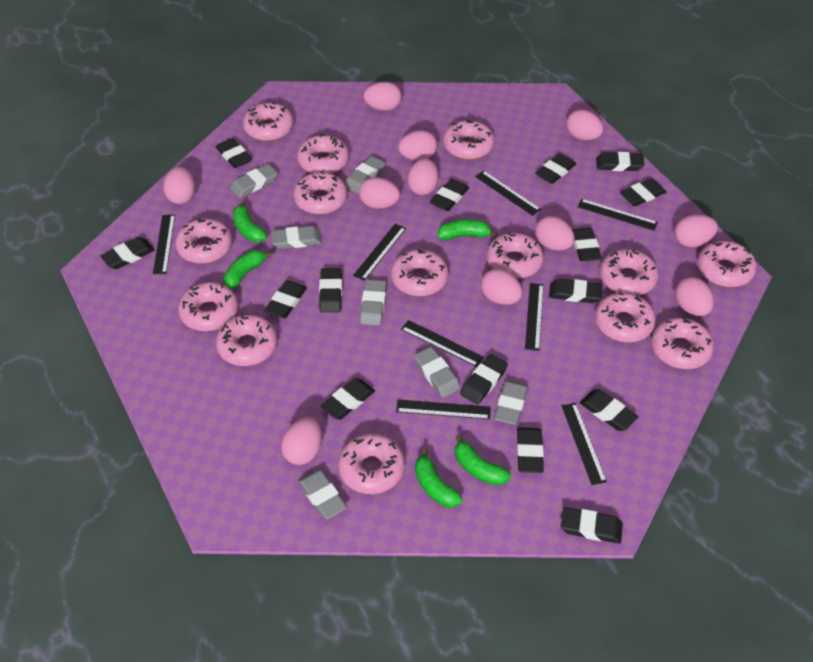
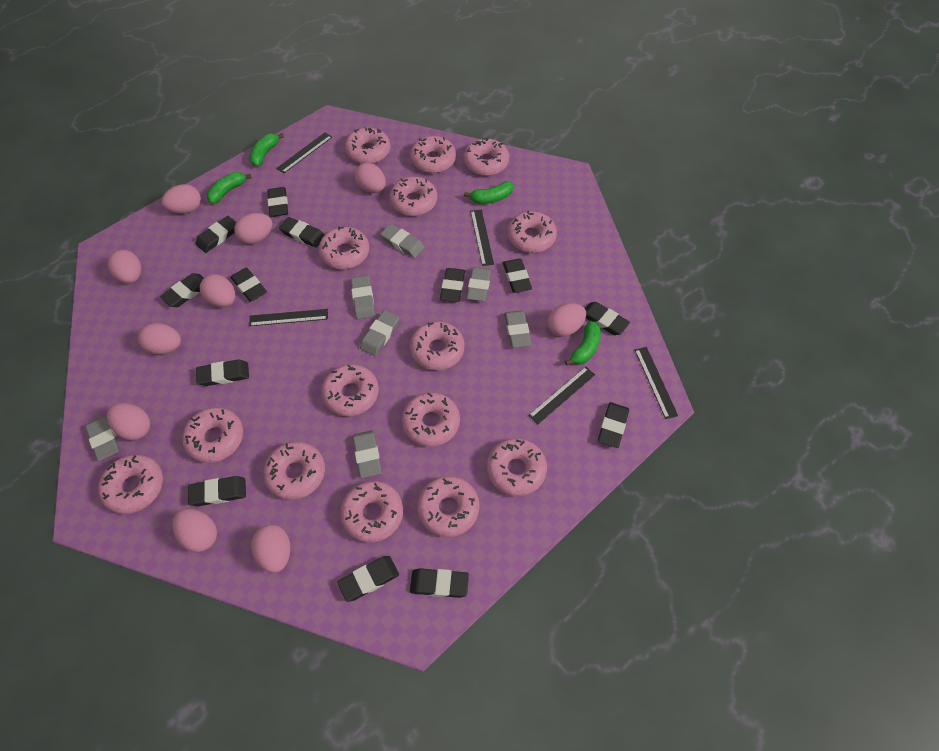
black eraser: 15 -> 13
black ruler: 8 -> 5
green banana: 5 -> 4
pink donut: 14 -> 15
pink egg: 11 -> 10

